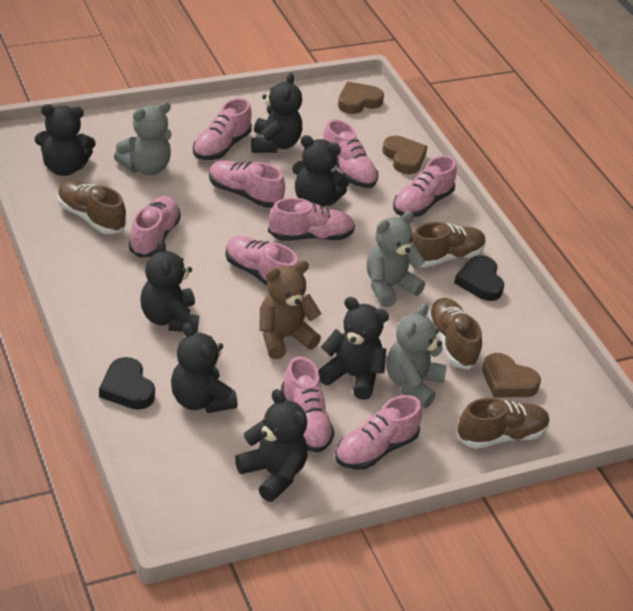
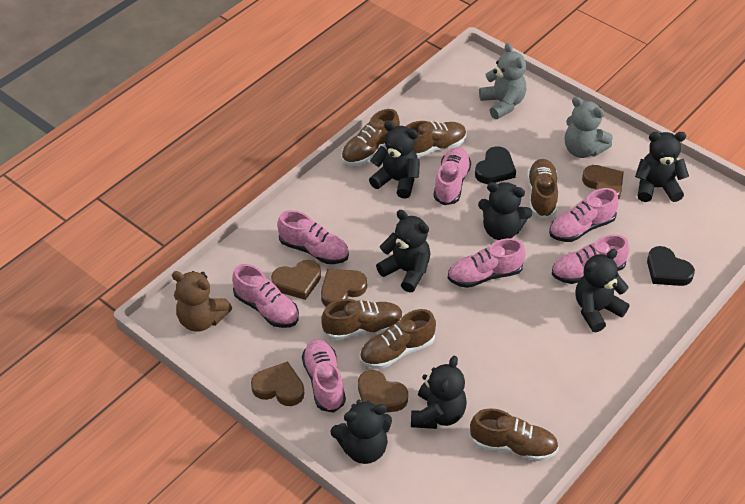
brown heart: 3 -> 5
brown shoe: 4 -> 6
grey teddy bear: 3 -> 2
pink shoe: 9 -> 7

